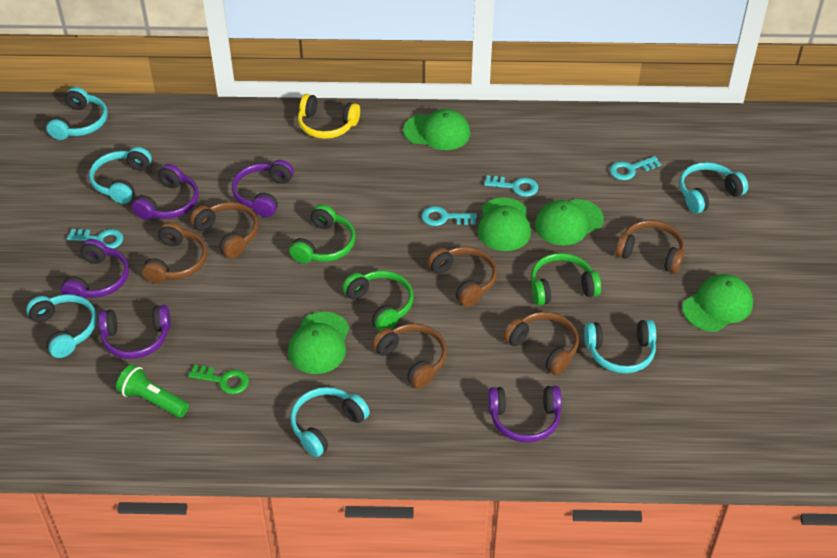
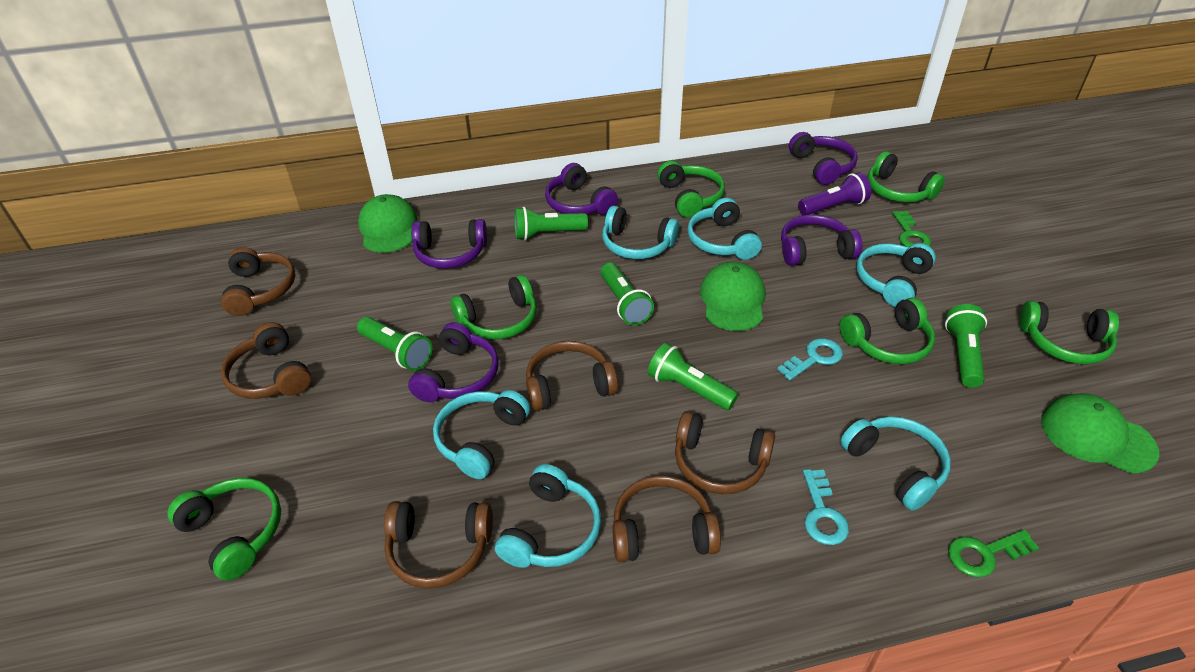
green cap: 5 -> 3
green flashlight: 1 -> 5
green headphones: 3 -> 6
green key: 1 -> 2
purple flashlight: 0 -> 1
turquoise key: 4 -> 2
yellow headphones: 1 -> 0

